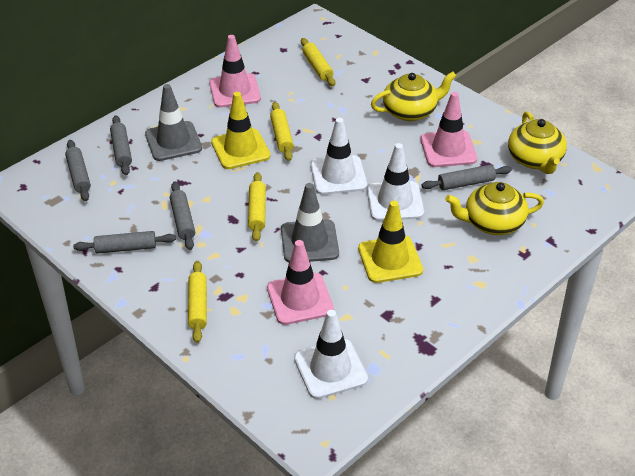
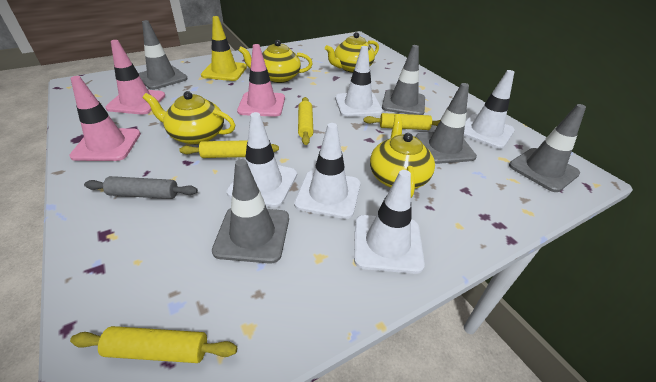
grey rolling pin: 5 -> 1
grey traffic cone: 2 -> 5
white traffic cone: 3 -> 5
yellow teapot: 3 -> 4
yellow traffic cone: 2 -> 1

